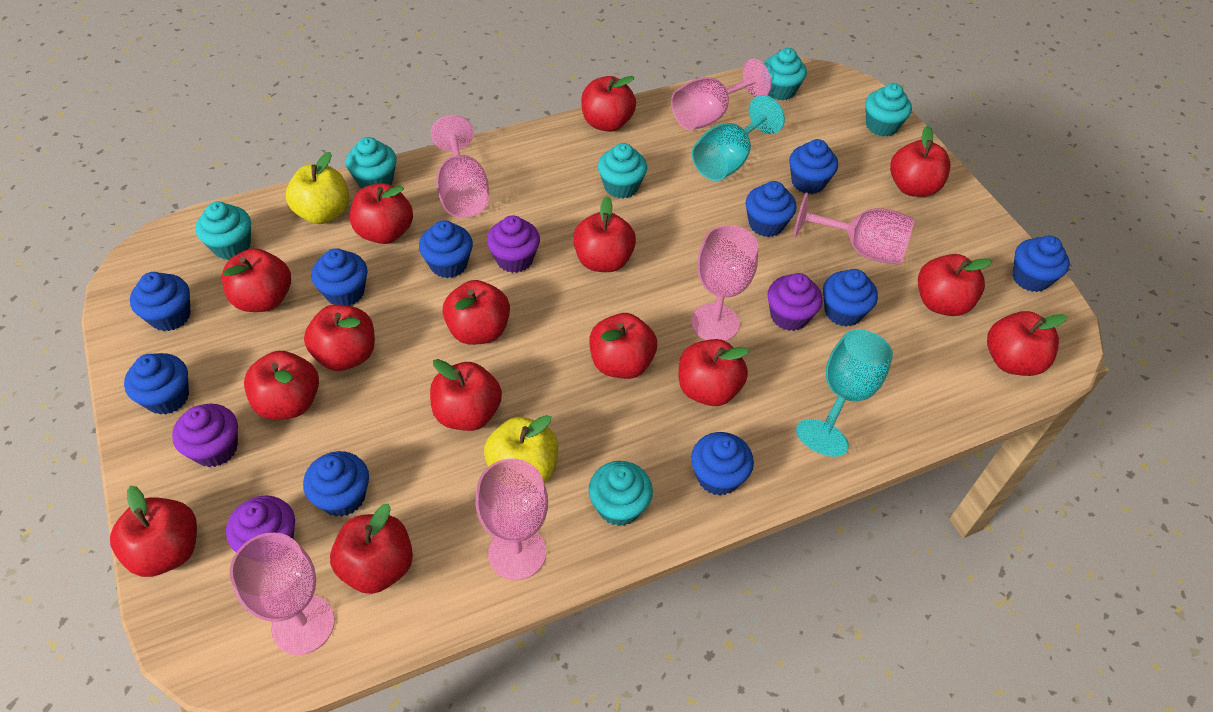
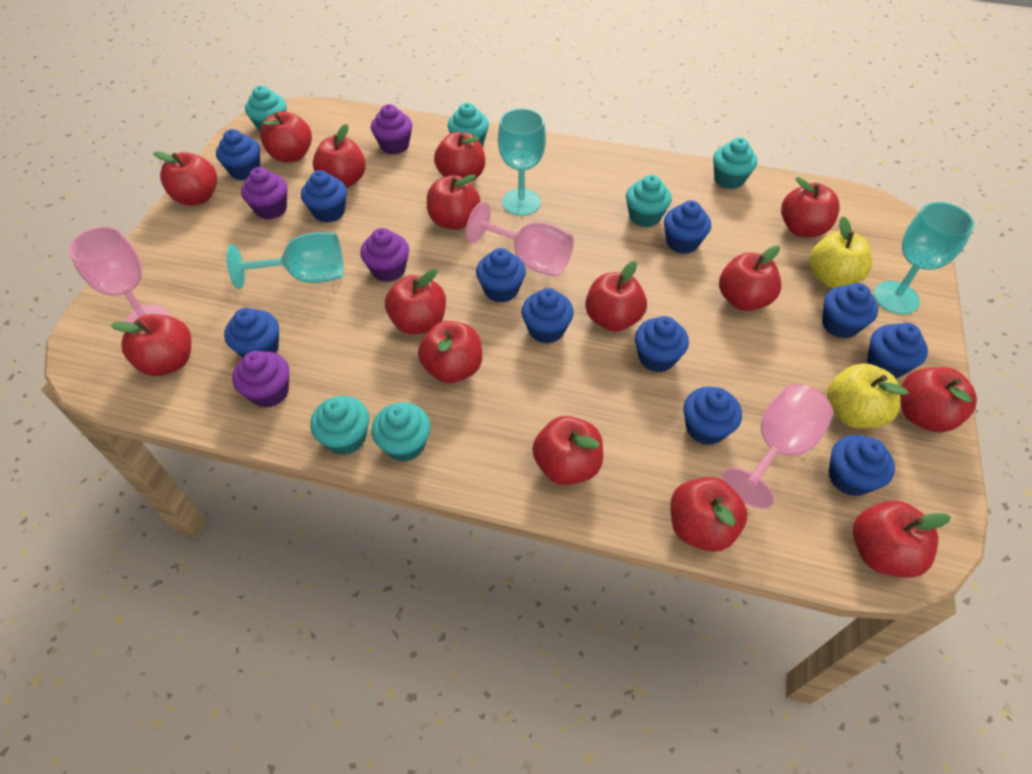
blue cupcake: 10 -> 11
pink goblet: 6 -> 3
turquoise goblet: 2 -> 3

